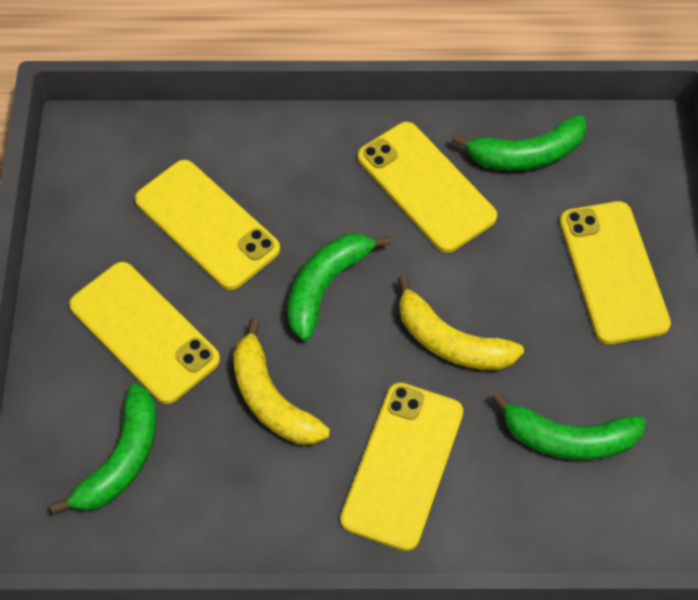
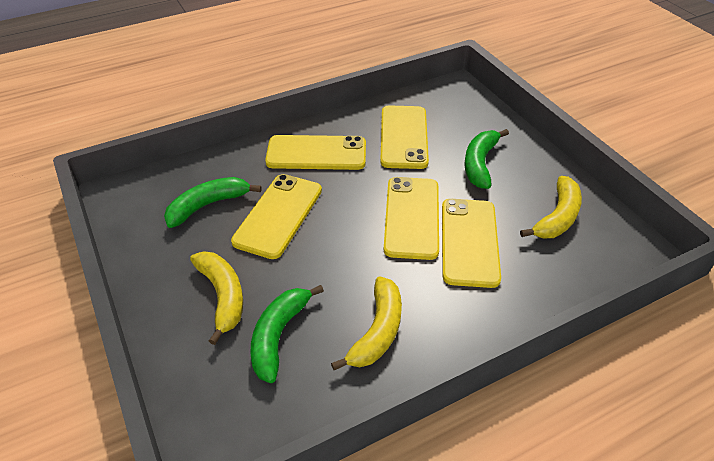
green banana: 4 -> 3
yellow banana: 2 -> 3

